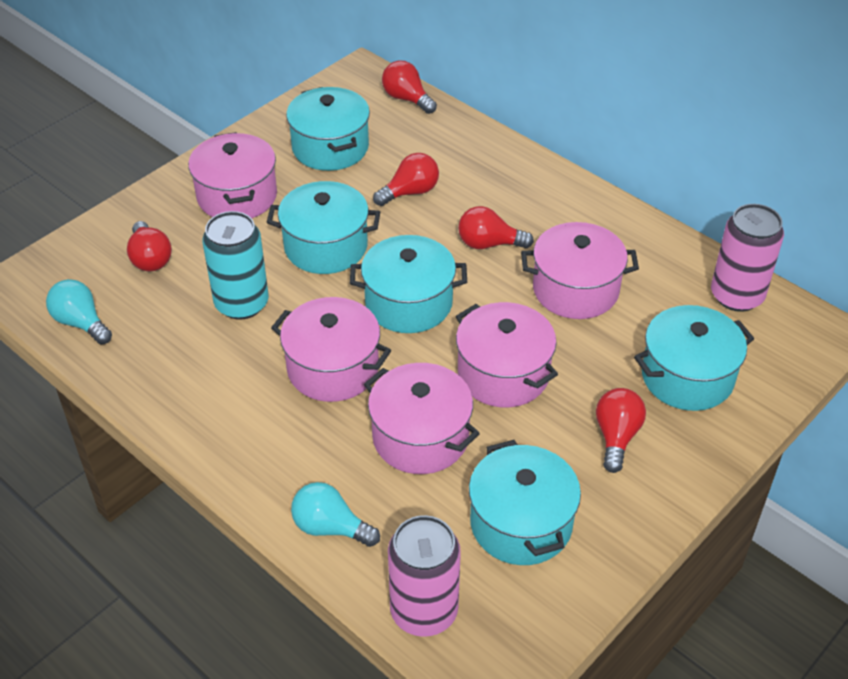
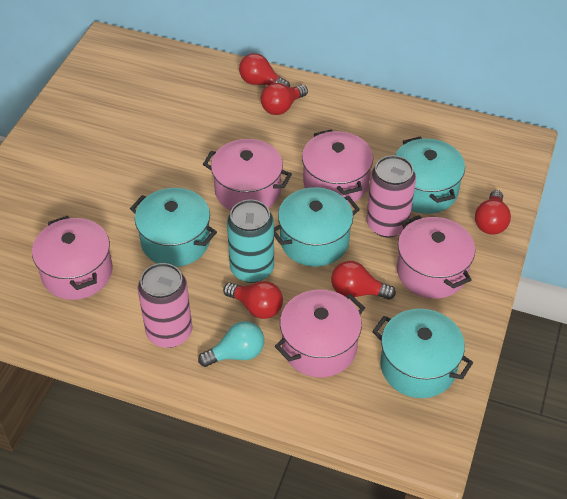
turquoise light bulb: 2 -> 1
turquoise pot: 5 -> 4

